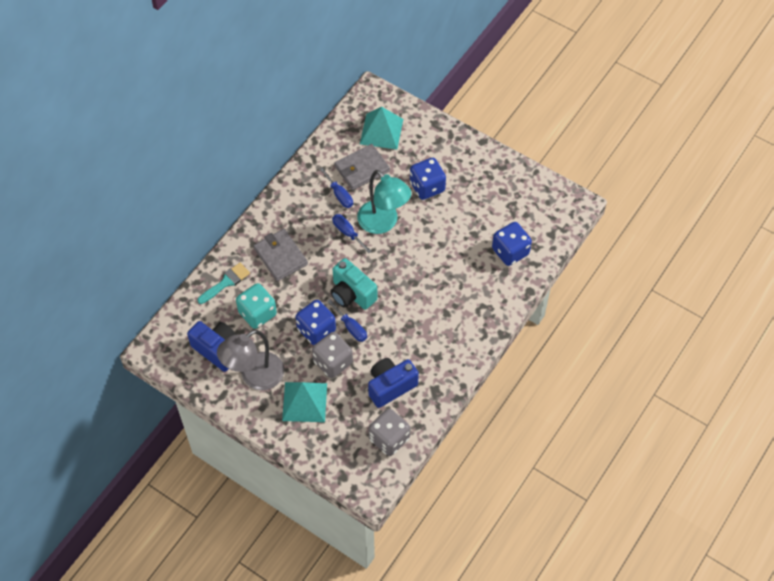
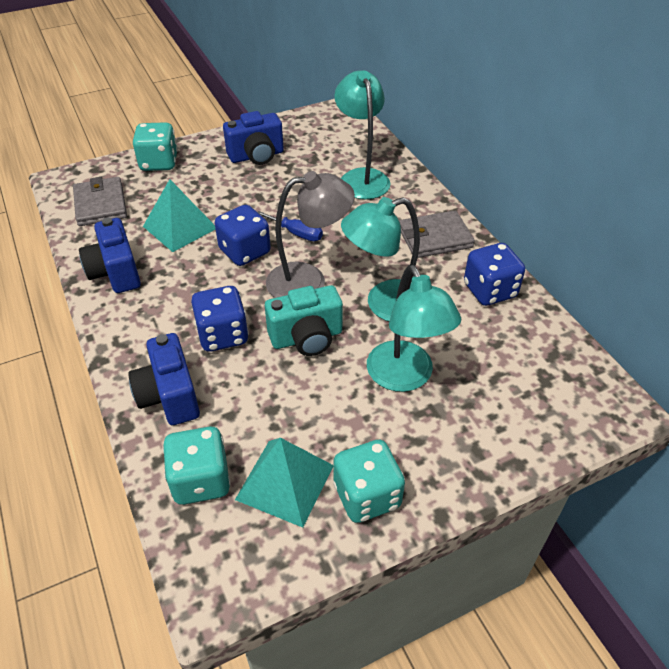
blue camera: 2 -> 3
blue screwdriver: 3 -> 1
grey dice: 2 -> 0
turquoise brush: 1 -> 0
turquoise dice: 1 -> 3
turquoise lamp: 1 -> 3

